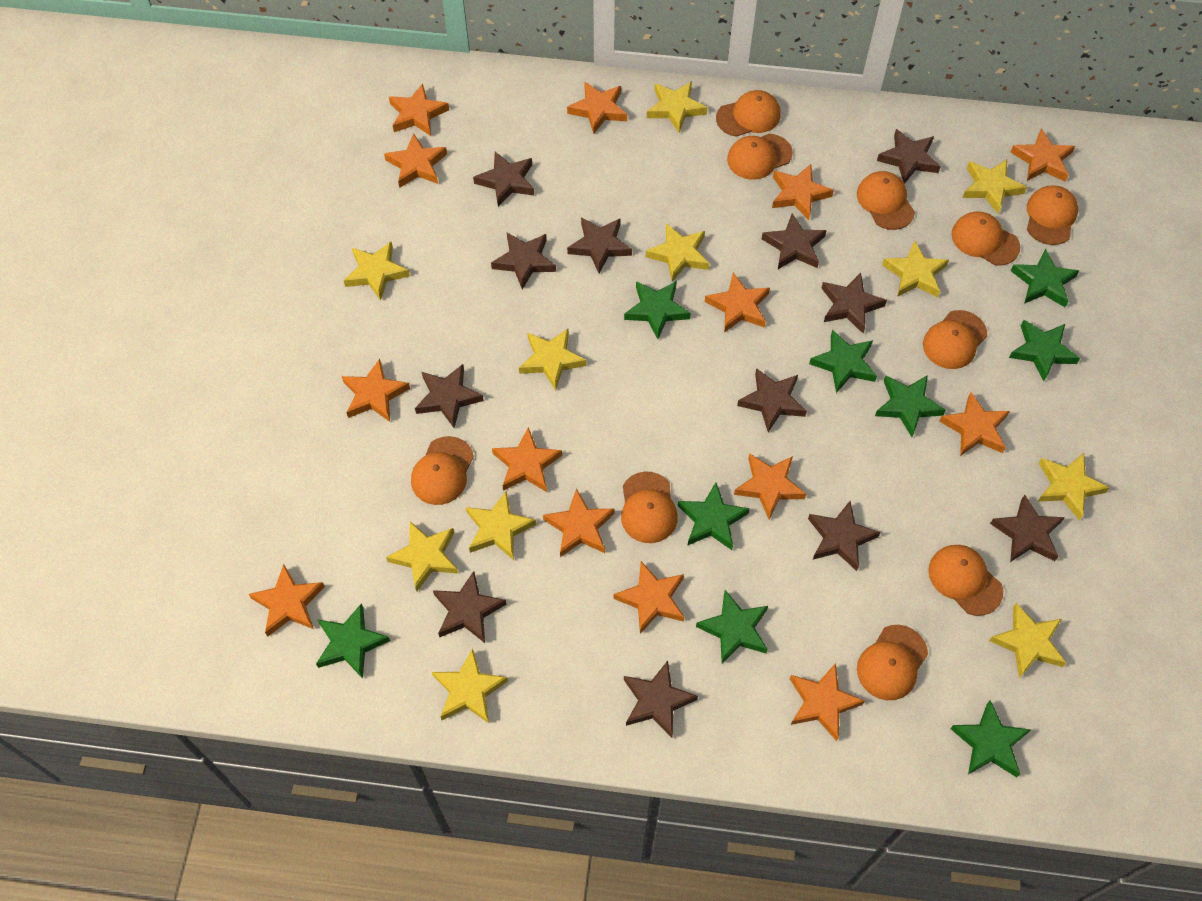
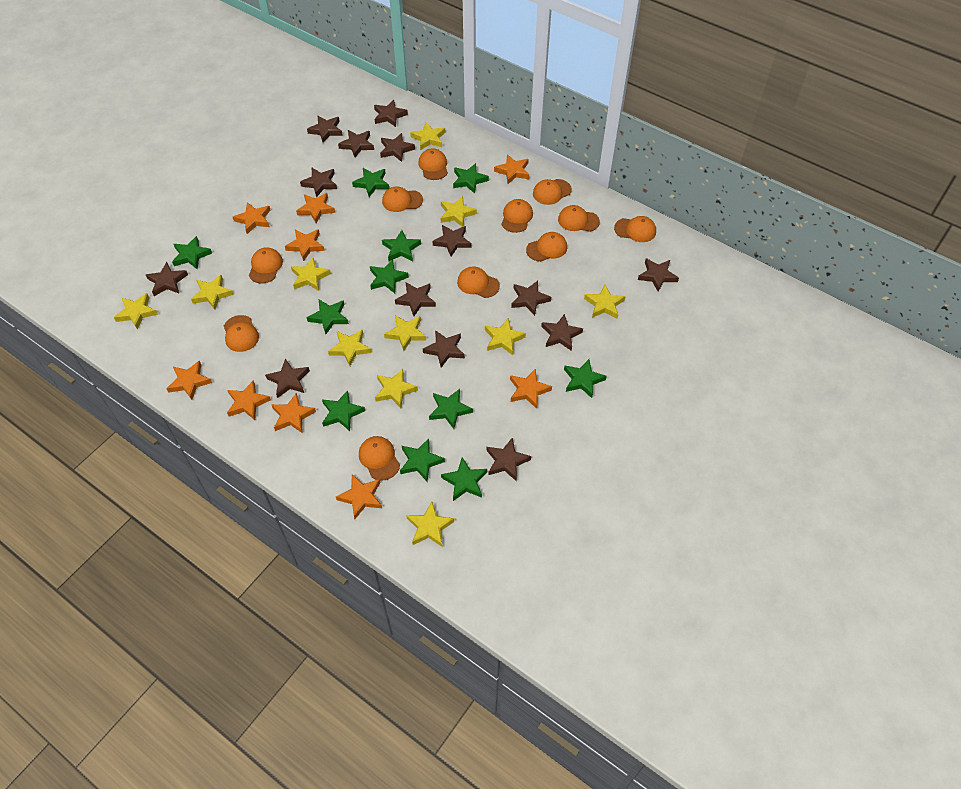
brown star: 12 -> 14
green star: 9 -> 11
orange cap: 10 -> 11
orange star: 14 -> 9

